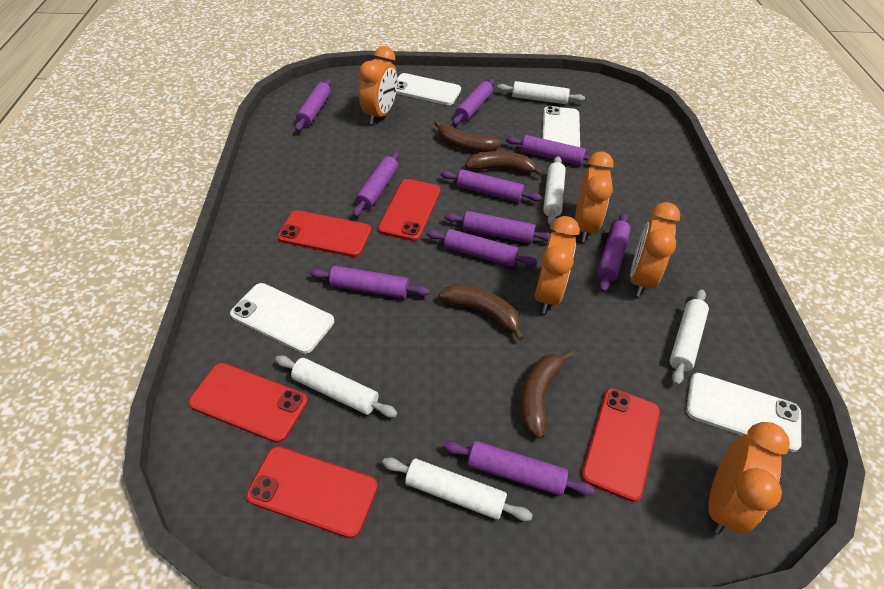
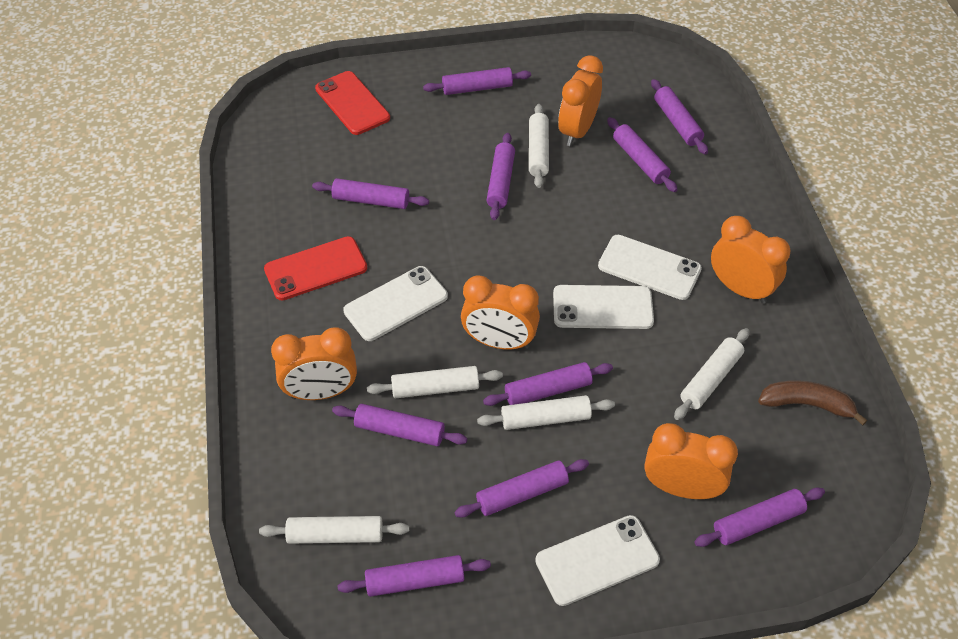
brown banana: 4 -> 1
red phone: 5 -> 2

